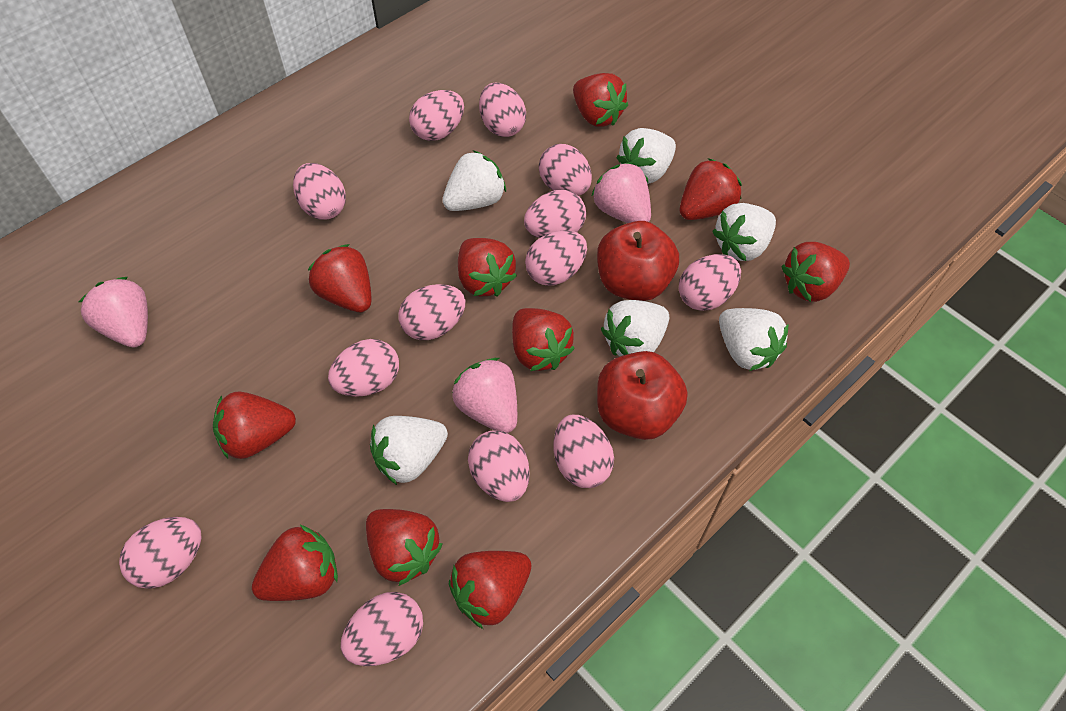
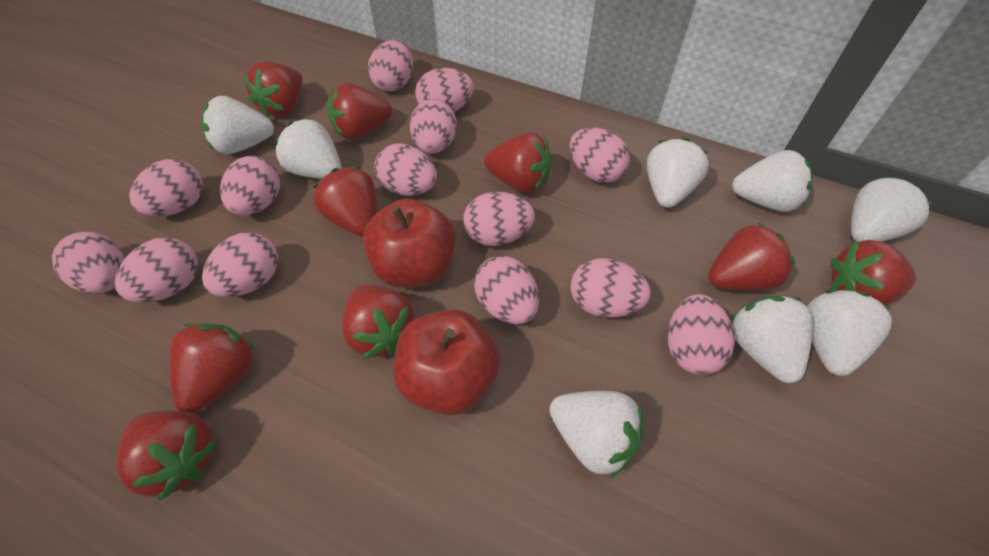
pink egg: 13 -> 14
pink strawberry: 3 -> 0
red strawberry: 10 -> 9
white strawberry: 6 -> 8

